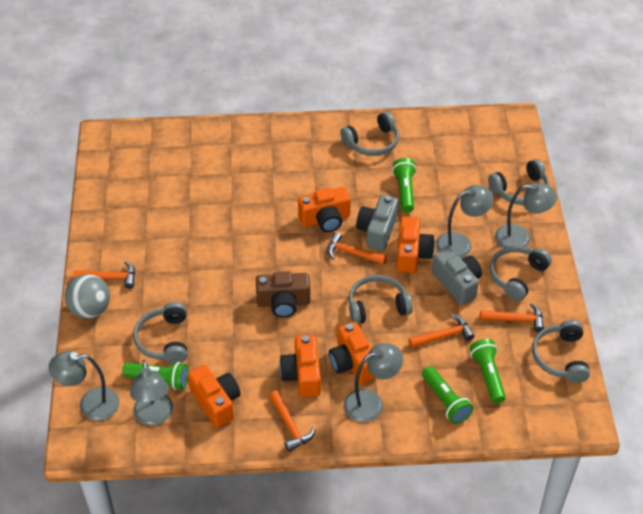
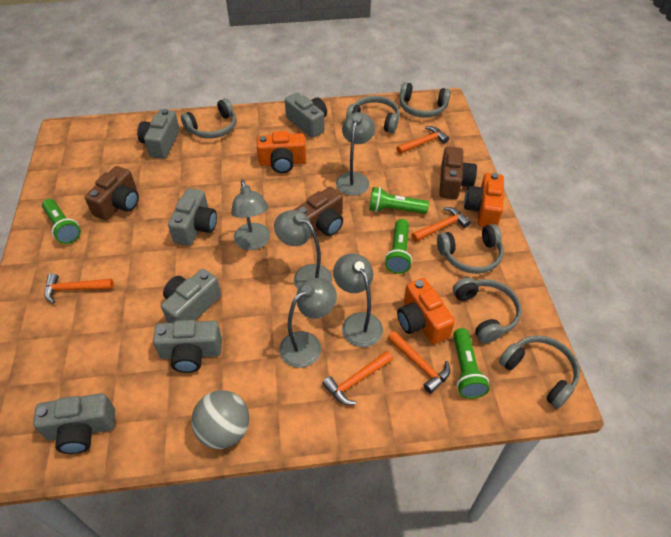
brown camera: 1 -> 3
grey camera: 2 -> 6
orange camera: 5 -> 3

